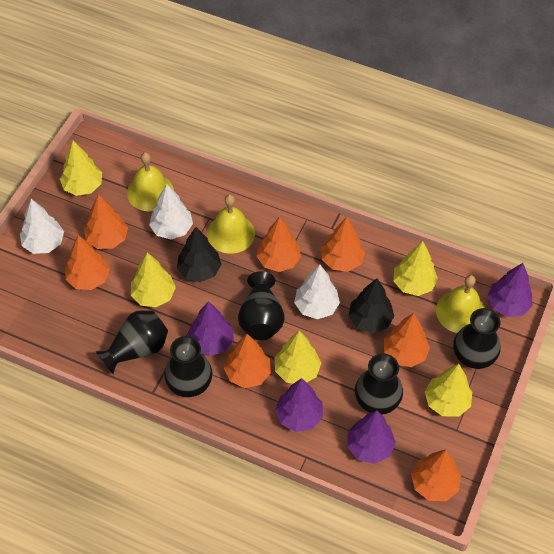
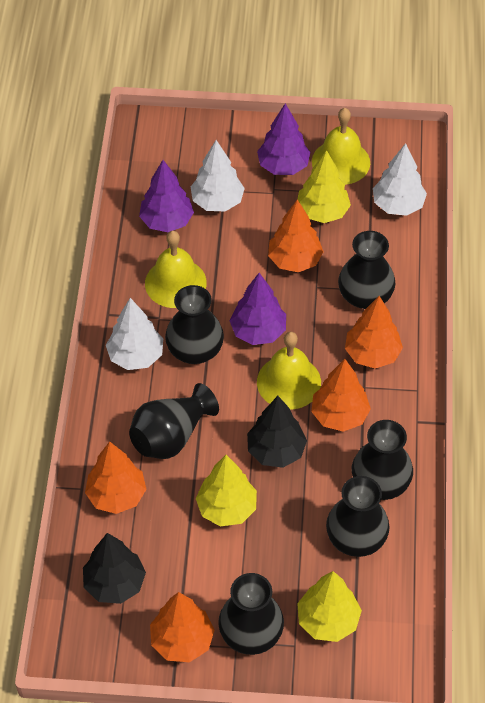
black vase: 5 -> 6
orange tree: 7 -> 5
purple tree: 4 -> 3
yellow tree: 5 -> 3

